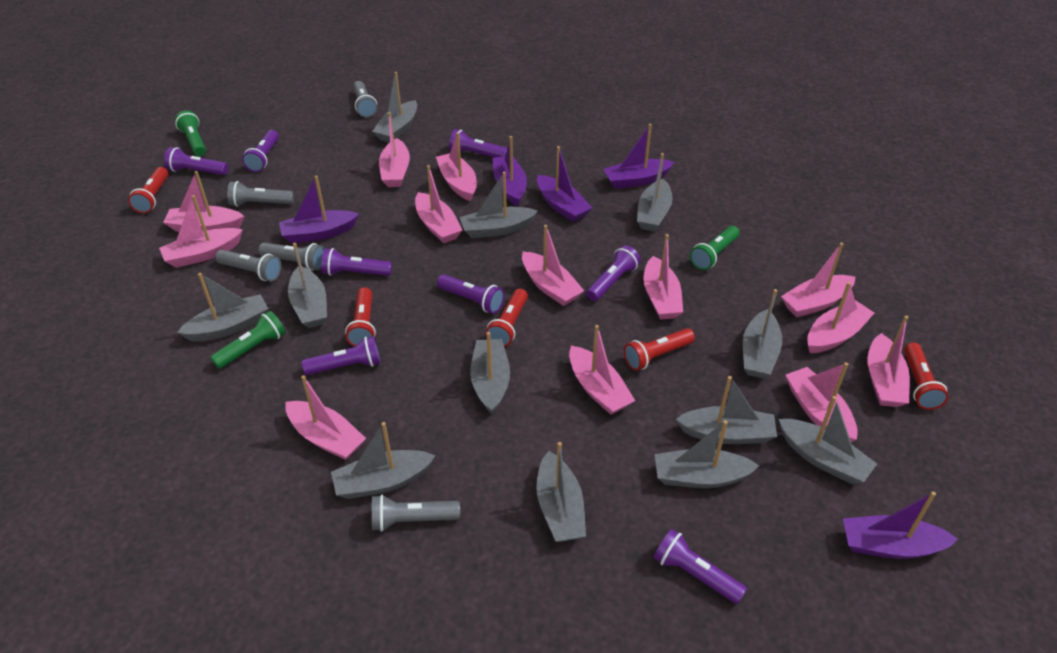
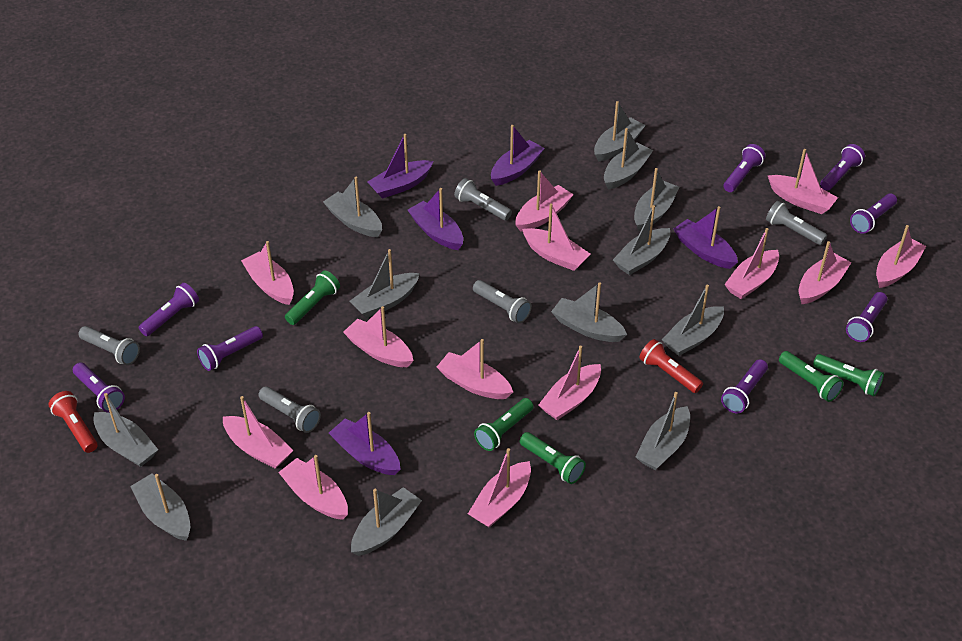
green flashlight: 3 -> 5
red flashlight: 5 -> 2

